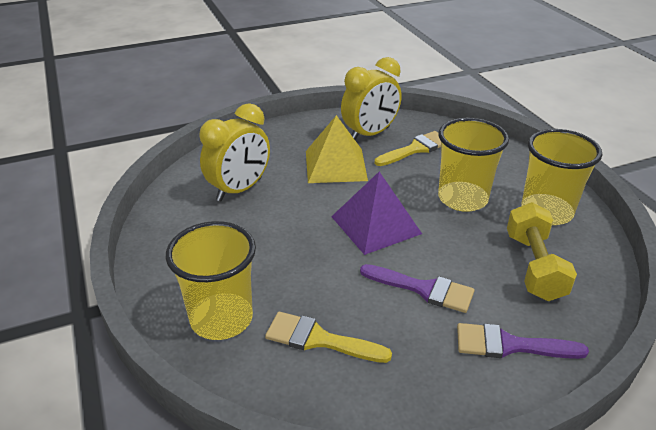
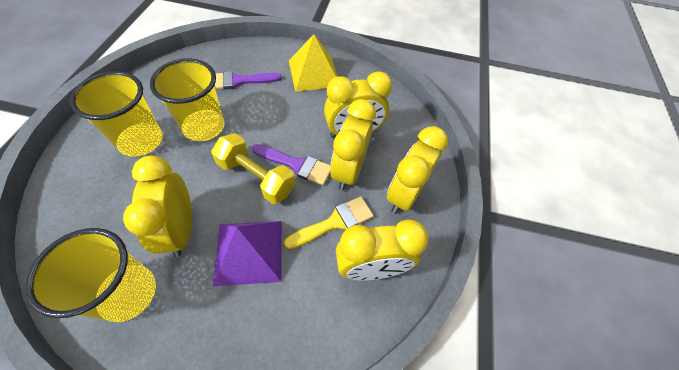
yellow brush: 2 -> 1
yellow clock: 2 -> 5

